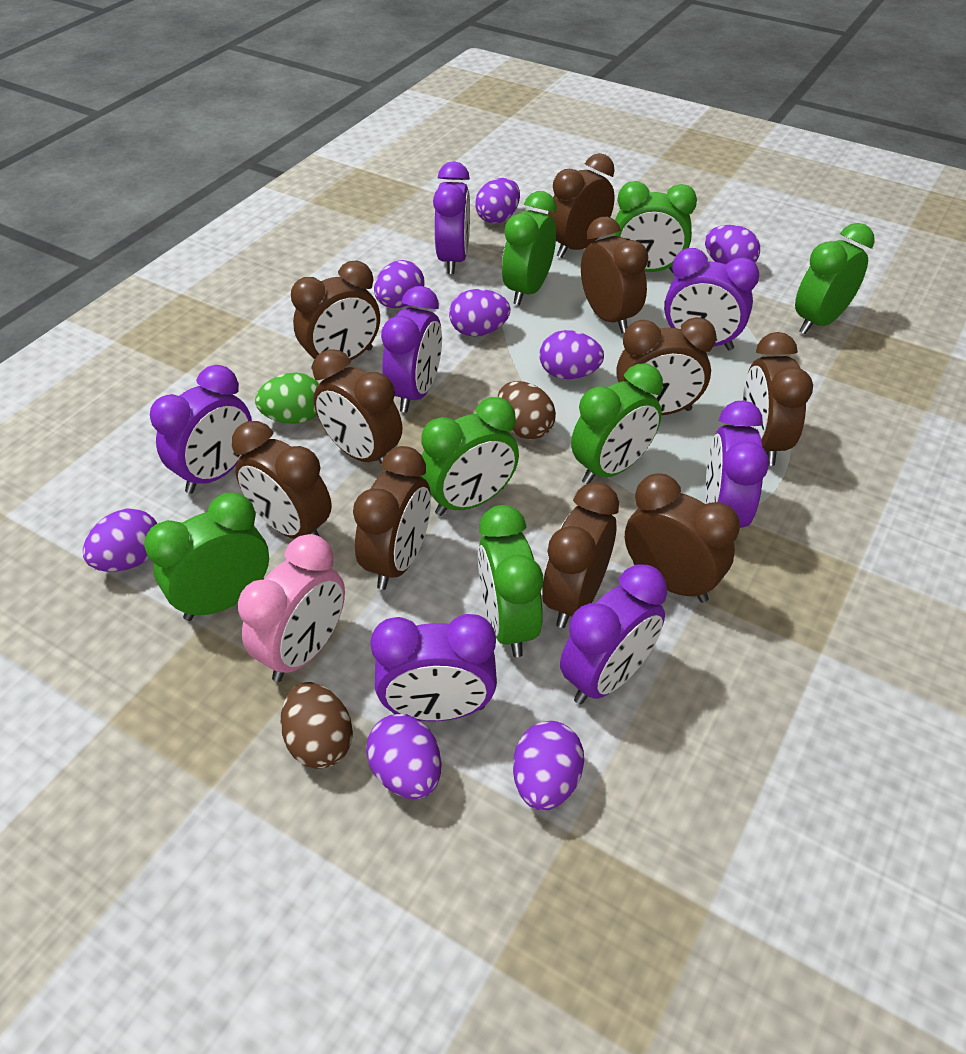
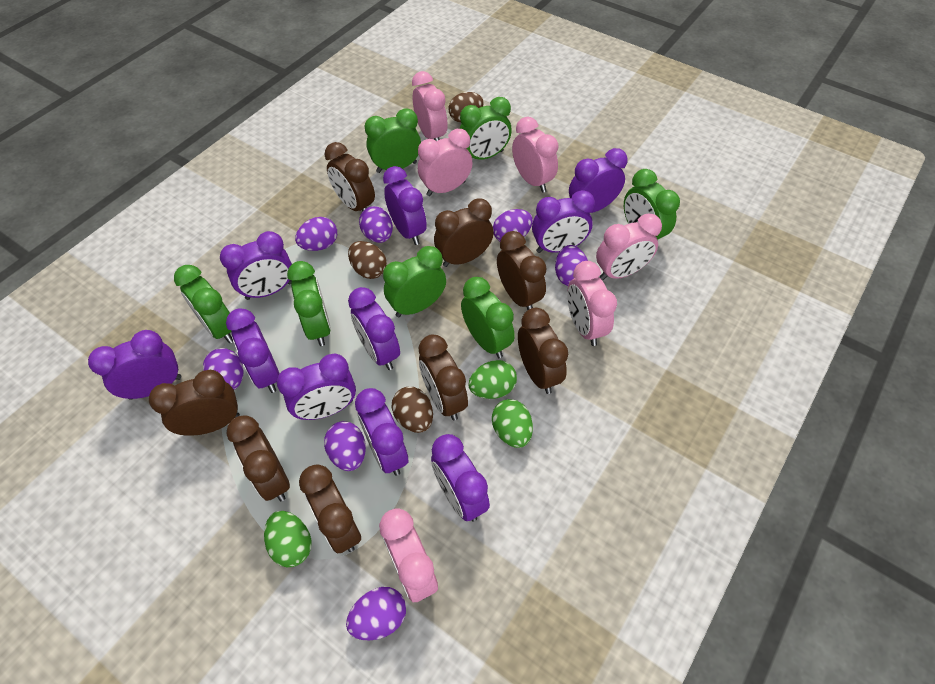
brown clock: 10 -> 8
brown egg: 2 -> 3
green egg: 1 -> 3
pink clock: 1 -> 6
purple clock: 7 -> 10
purple egg: 8 -> 7

